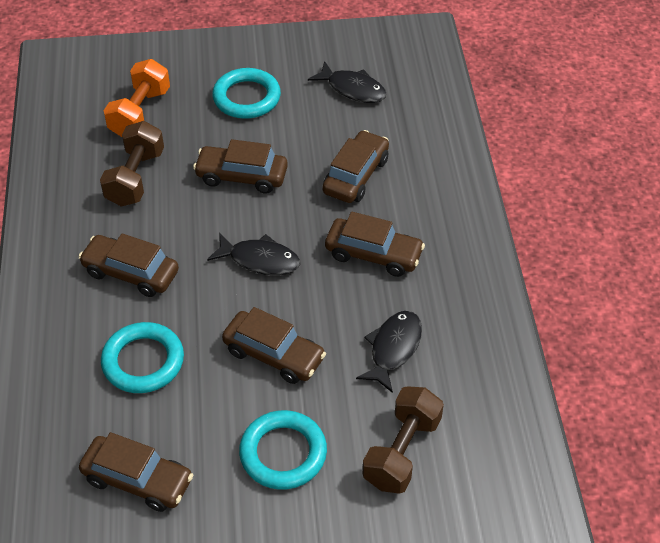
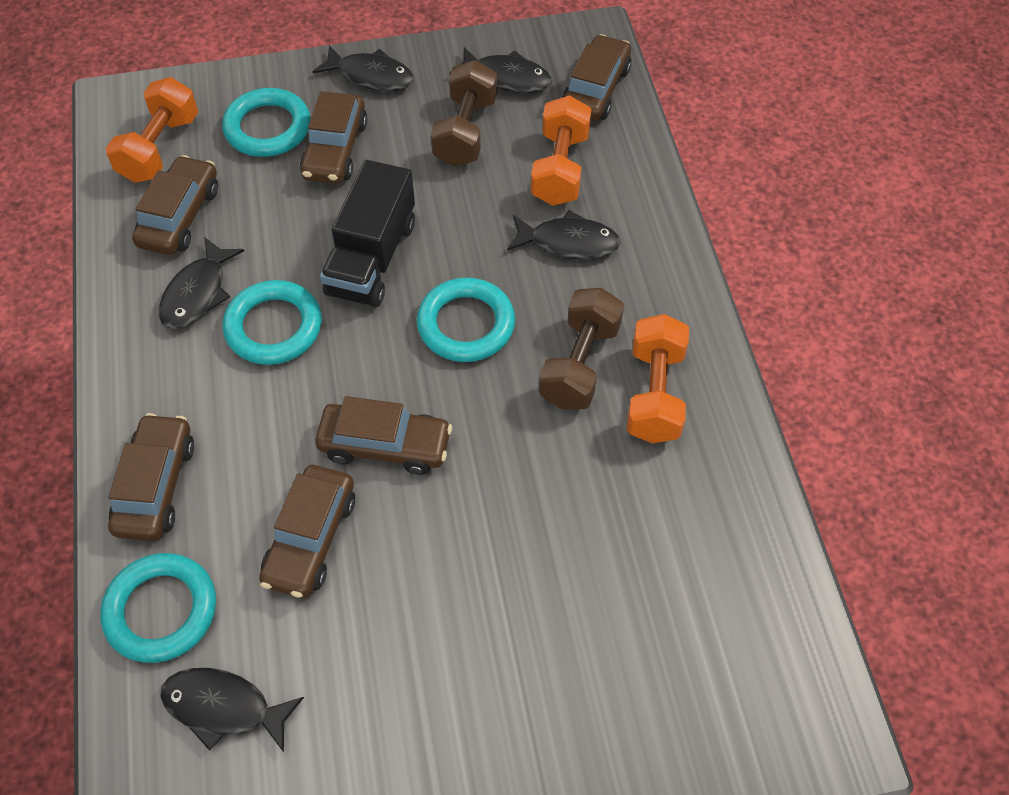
black fish: 3 -> 5
black truck: 0 -> 1
orange dumbbell: 1 -> 3
turquoise ring: 3 -> 4

